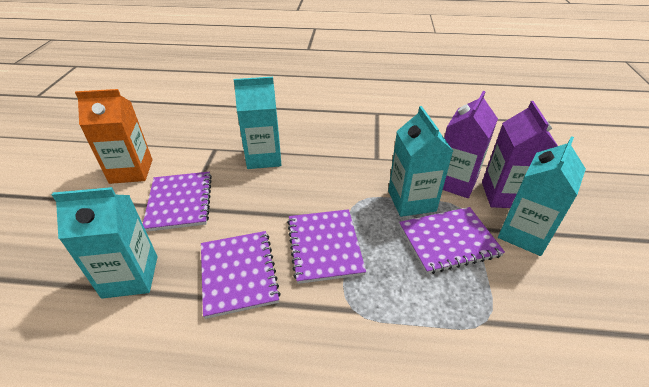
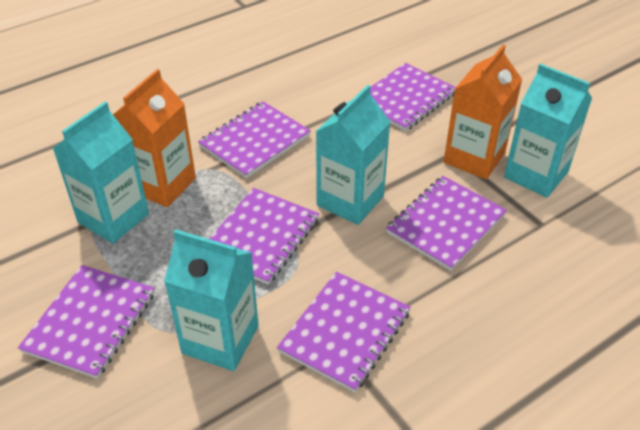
orange carton: 1 -> 2
purple carton: 2 -> 0
purple notebook: 4 -> 6

